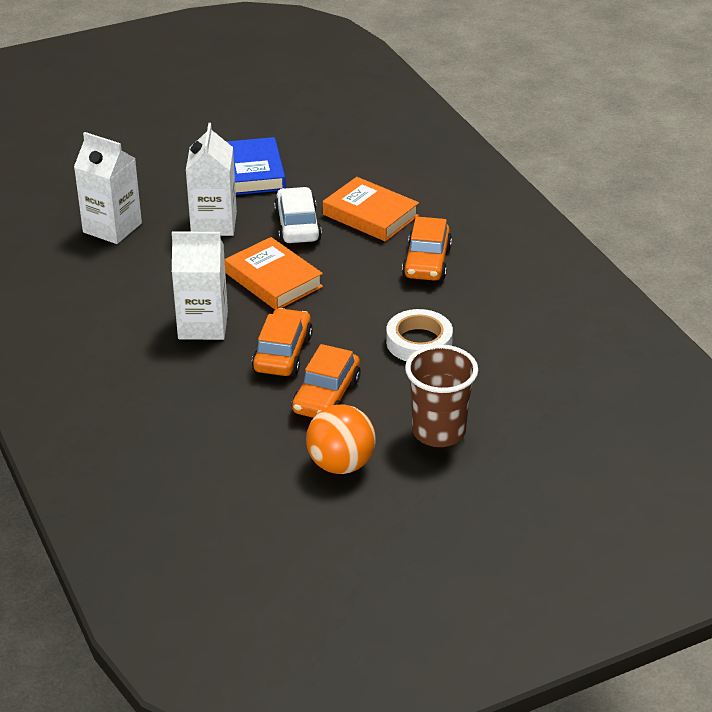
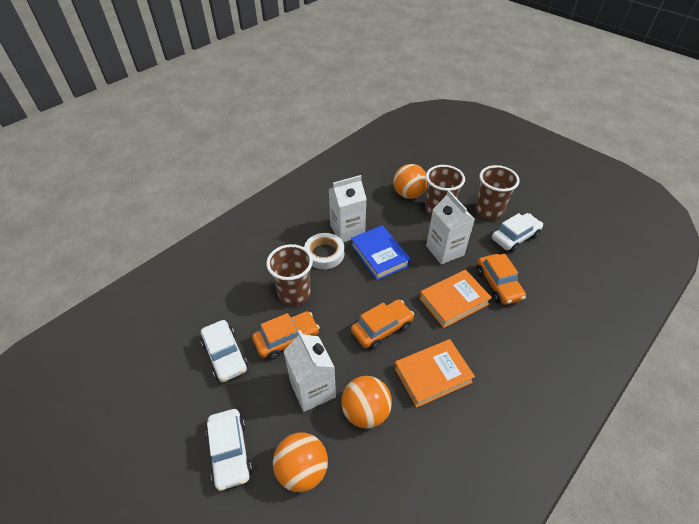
brown cup: 1 -> 3
orange ball: 1 -> 3
white car: 1 -> 3

